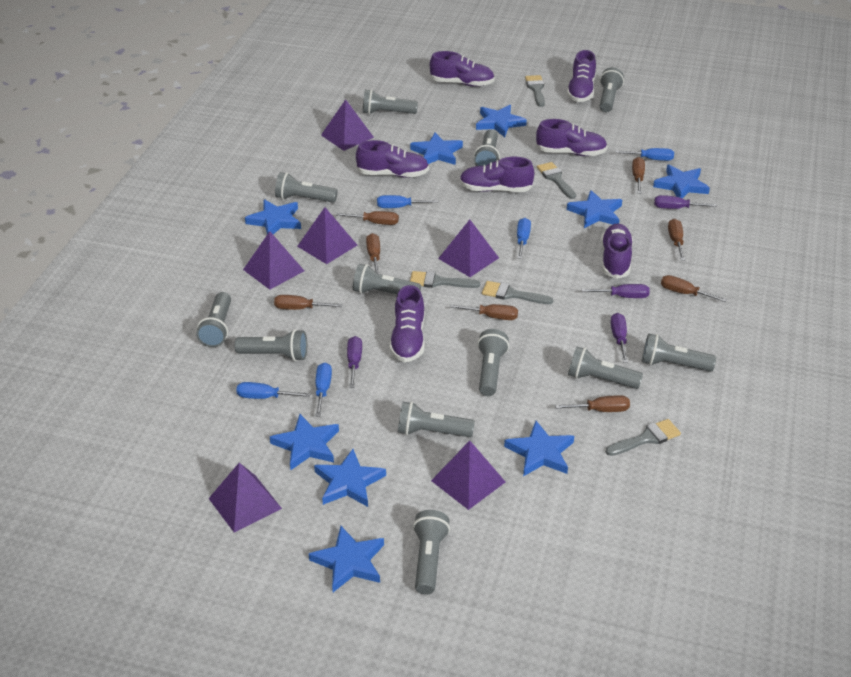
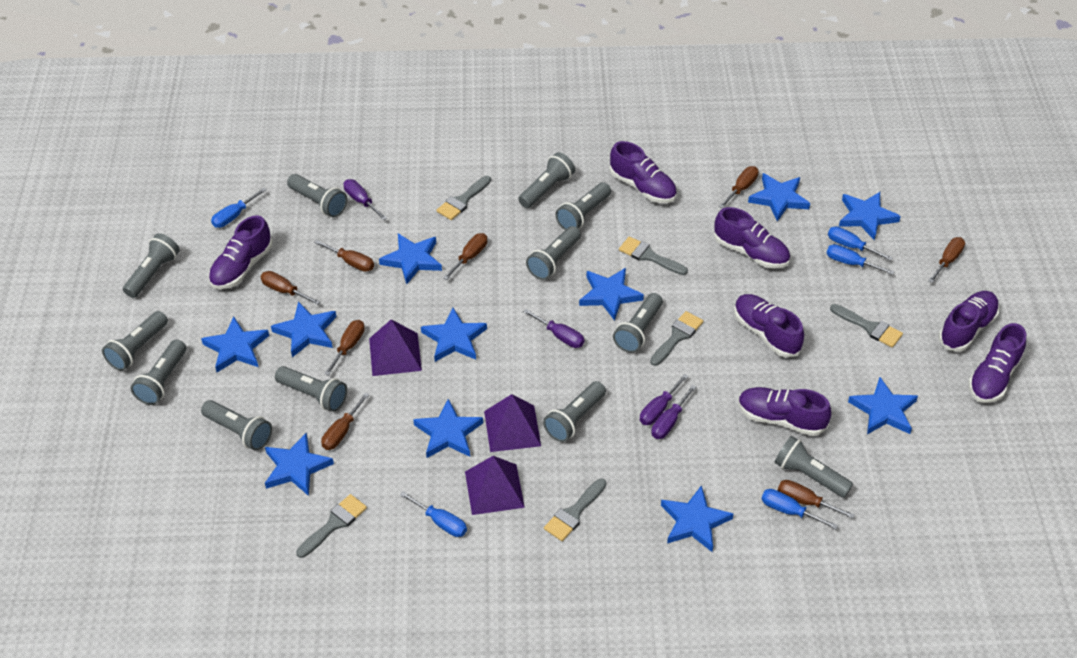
blue star: 9 -> 11
grey brush: 5 -> 6
purple pyramid: 6 -> 3

